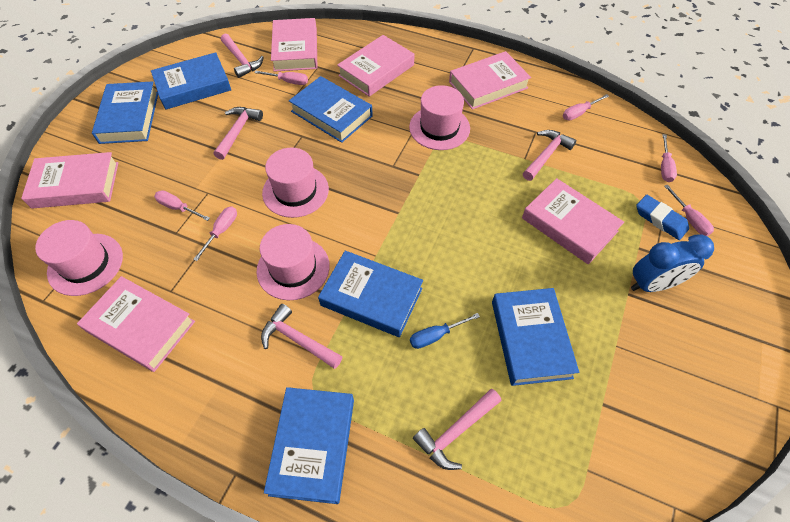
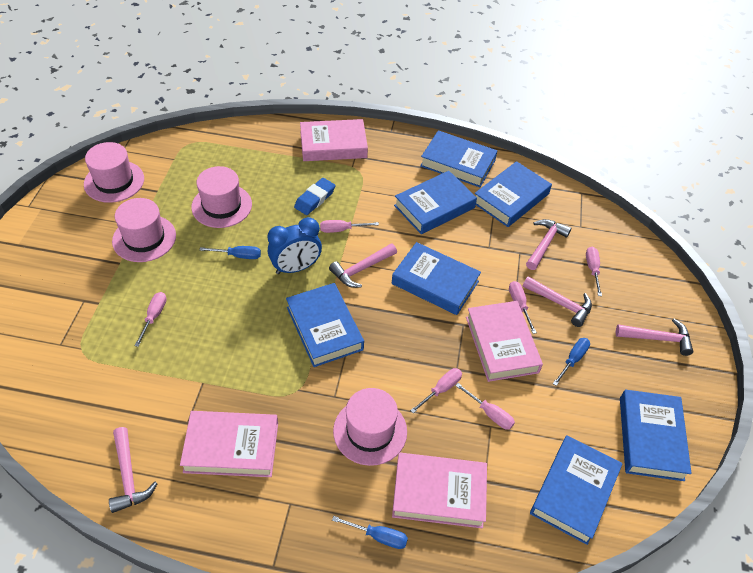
blue book: 6 -> 7
blue screwdriver: 1 -> 3
pink book: 6 -> 4

